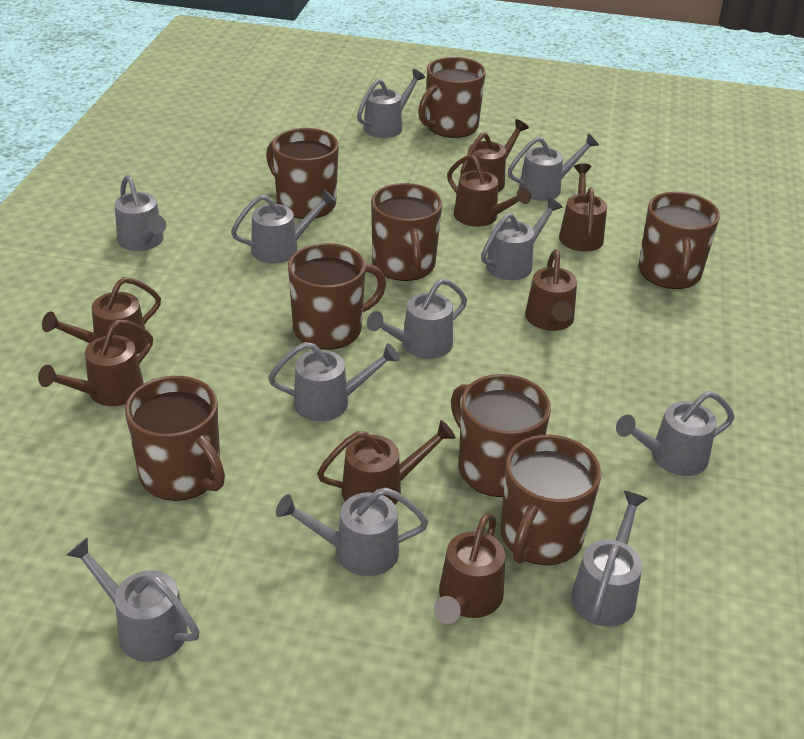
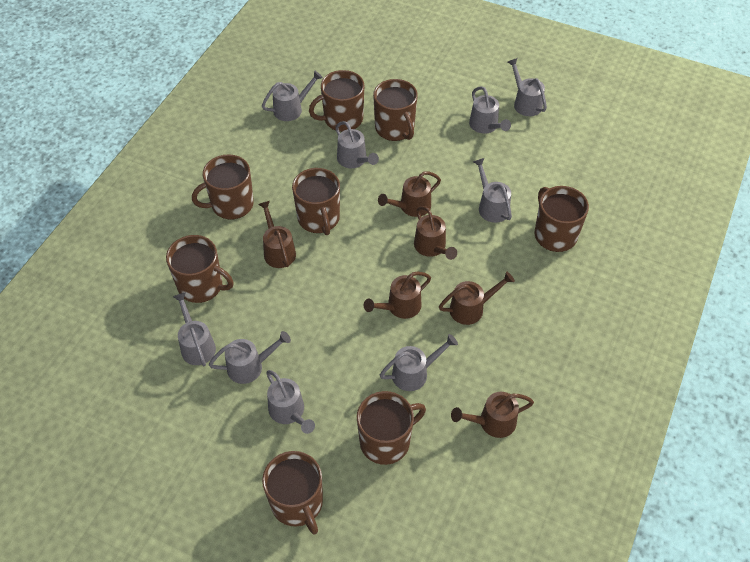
brown watering can: 8 -> 6
grey watering can: 11 -> 9

